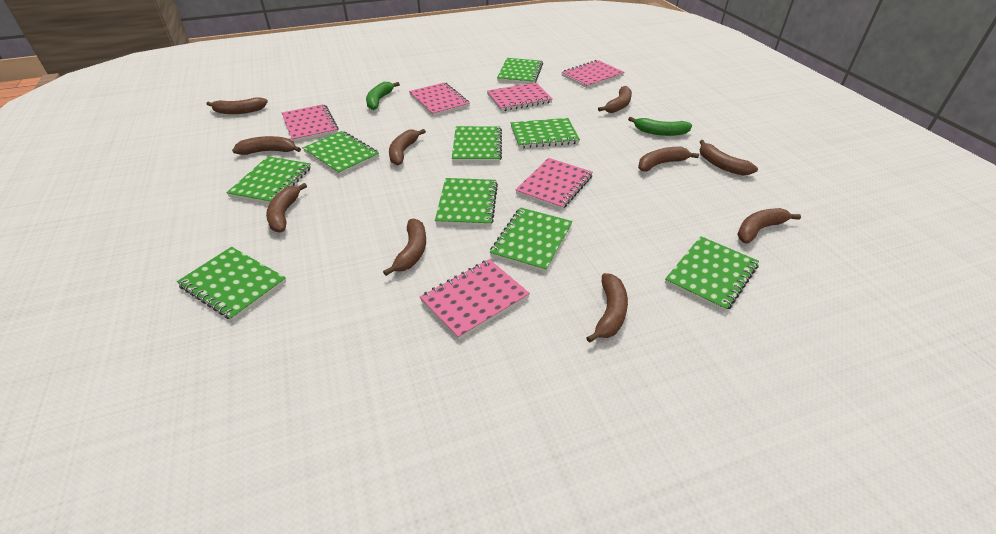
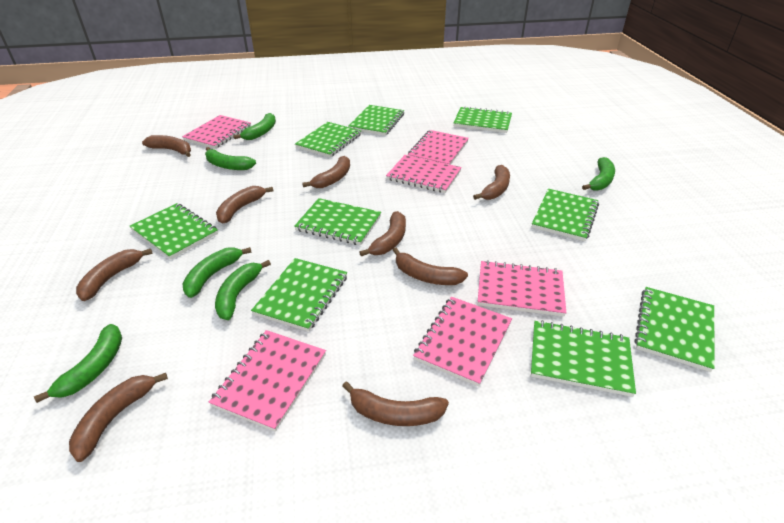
brown banana: 10 -> 9
green banana: 2 -> 6

